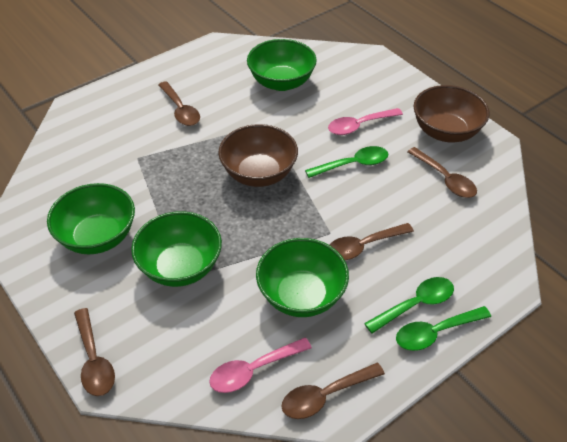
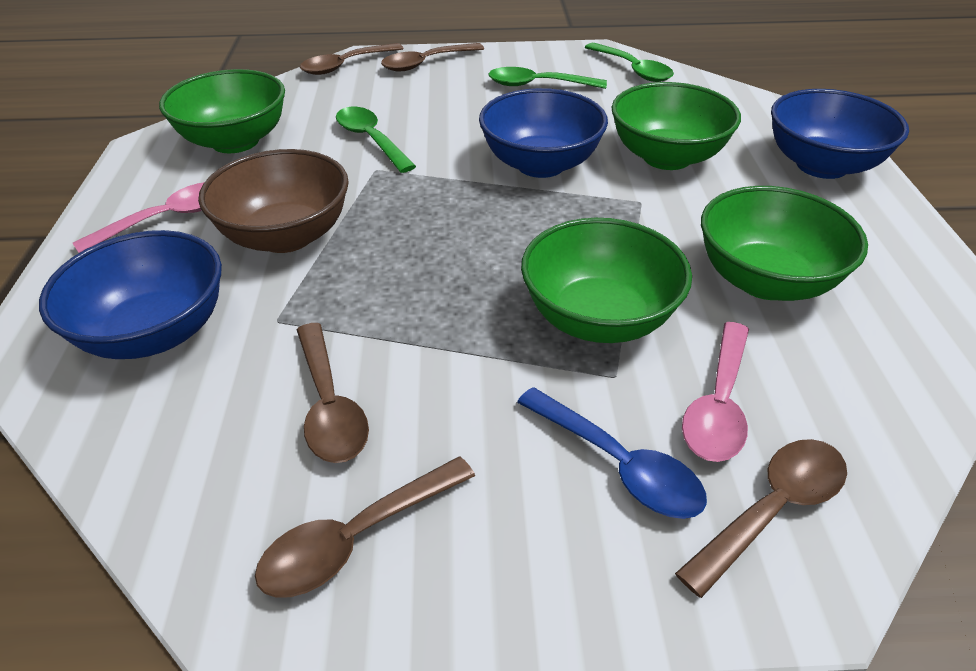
blue bowl: 0 -> 3
blue spoon: 0 -> 1
brown bowl: 2 -> 1

